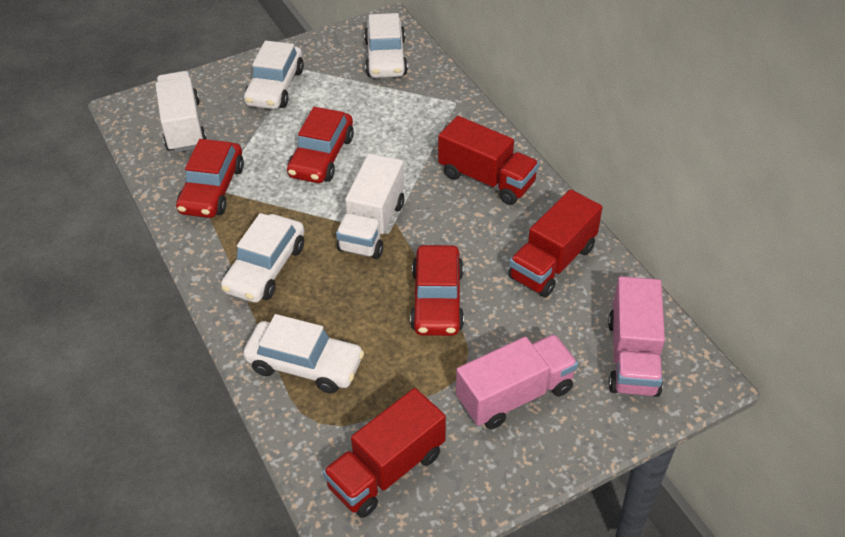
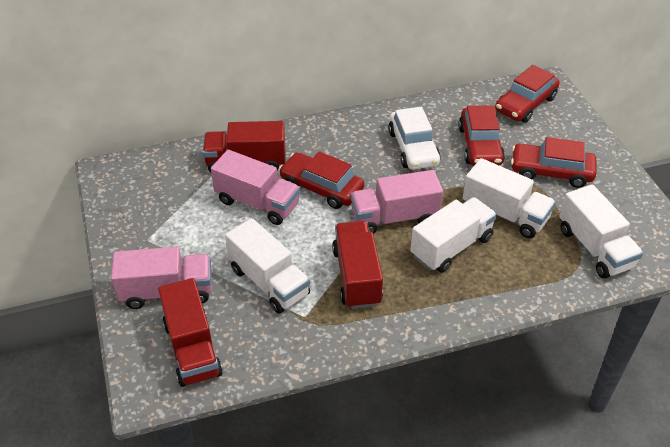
pink truck: 2 -> 3
red car: 3 -> 4
white car: 4 -> 1
white truck: 2 -> 4

